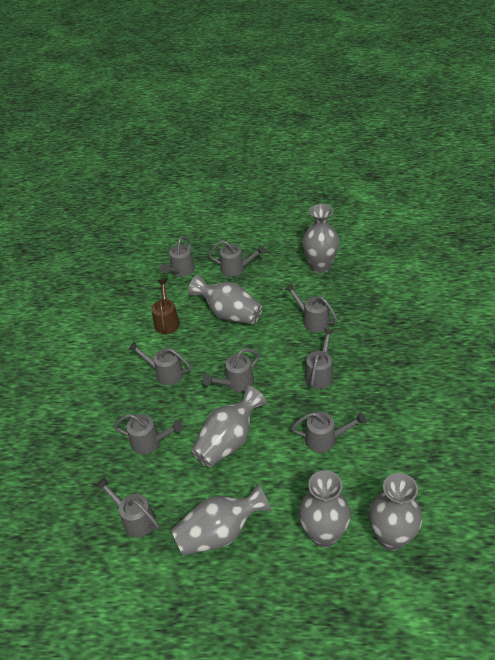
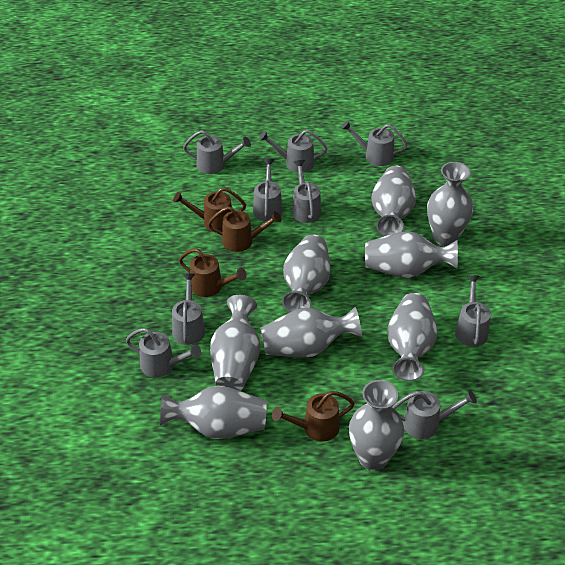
brown watering can: 1 -> 4
grey vase: 6 -> 9

